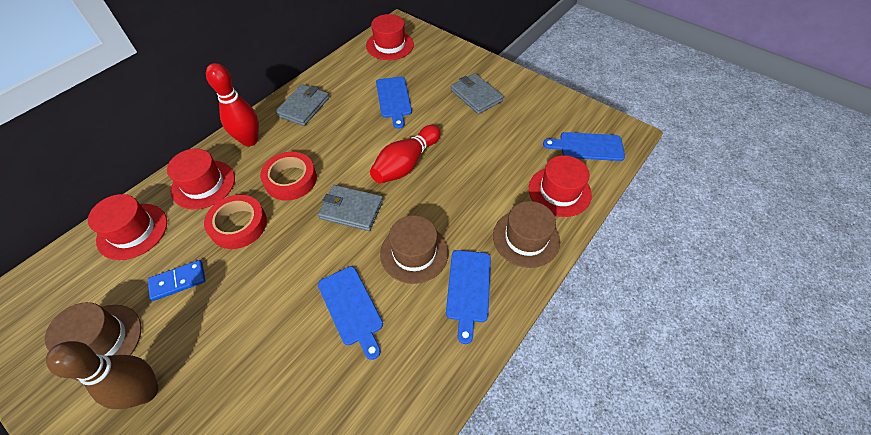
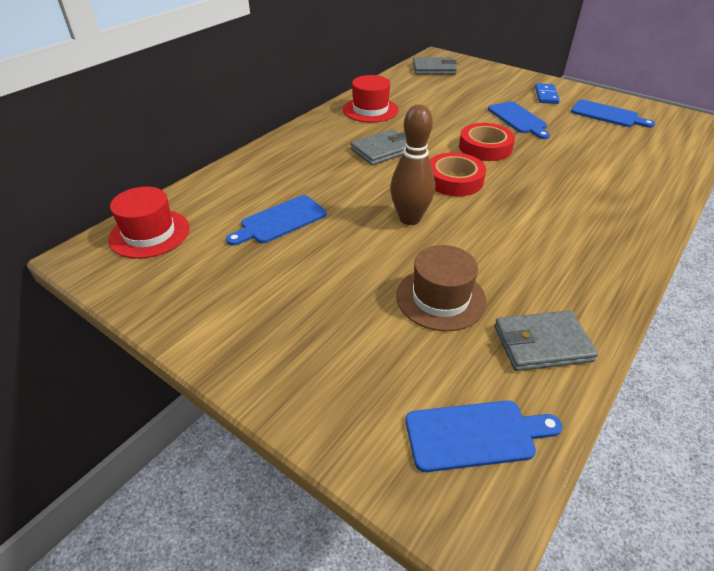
brown hat: 3 -> 1
red bowling pin: 2 -> 0
red hat: 4 -> 2

